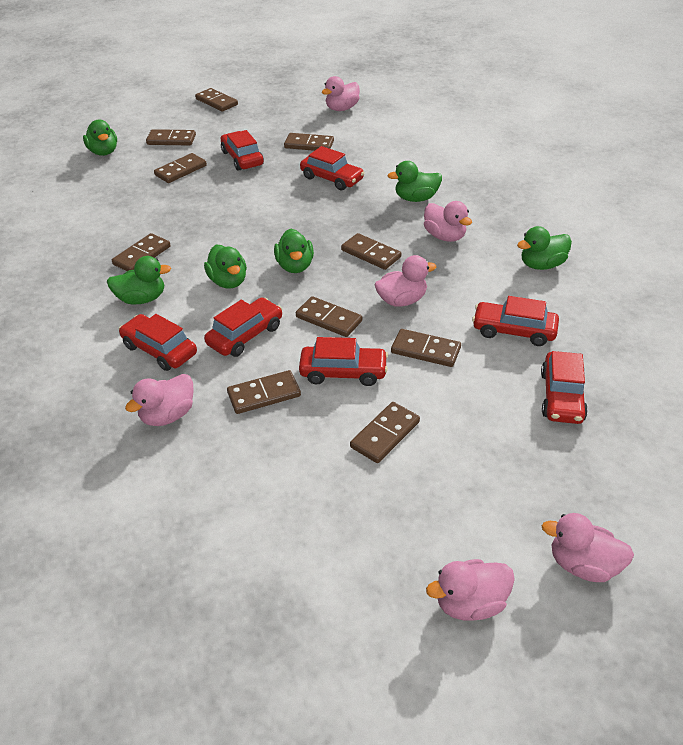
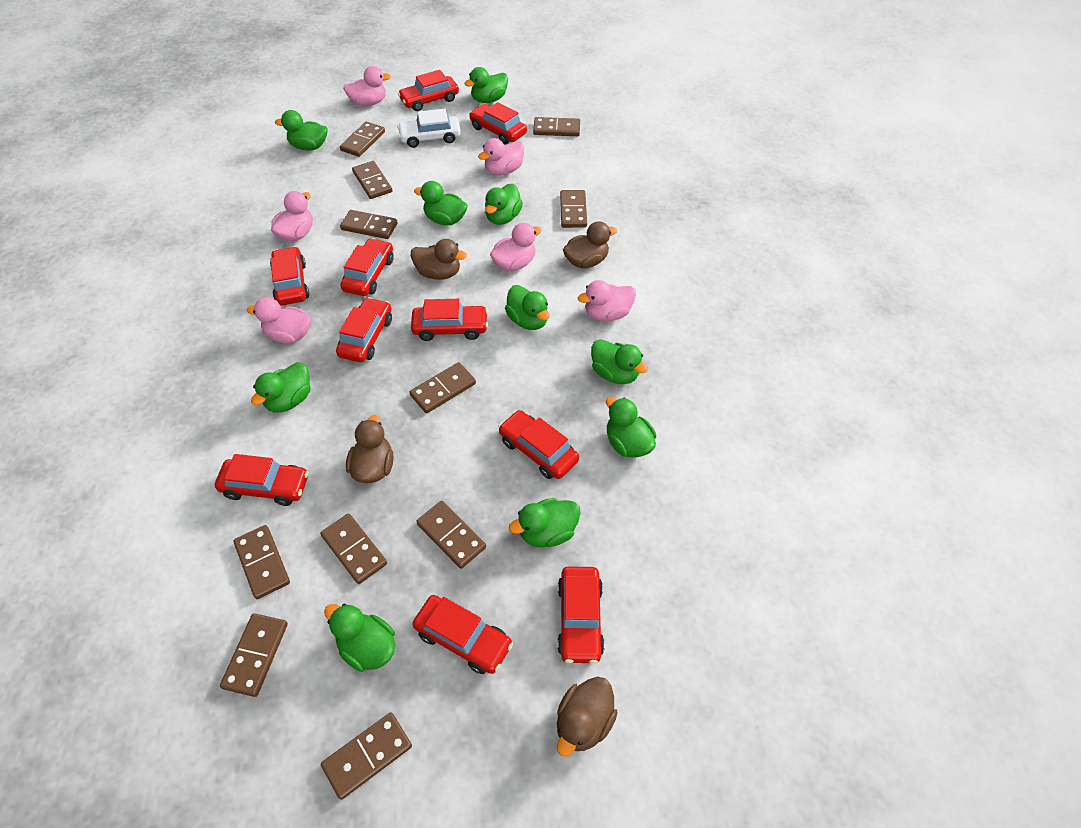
brown domino: 10 -> 11
brown duck: 0 -> 4
green duck: 6 -> 10
red car: 7 -> 10
white car: 0 -> 1

